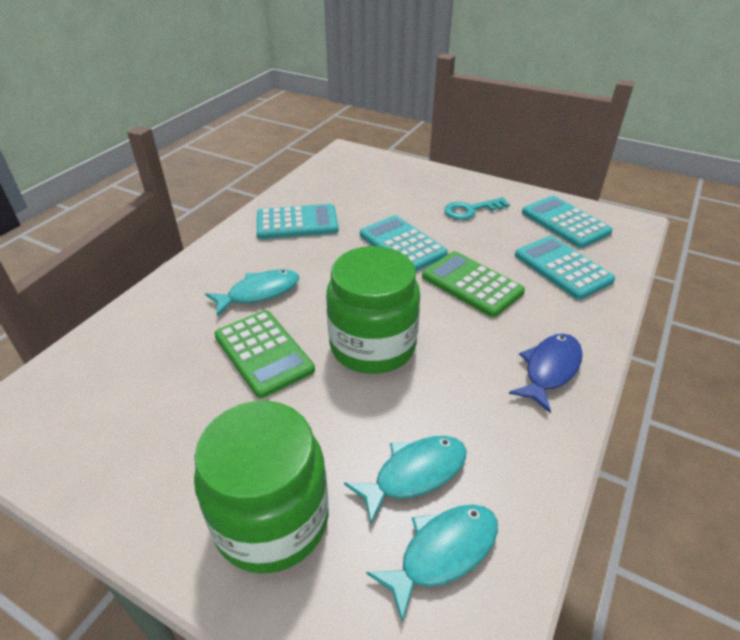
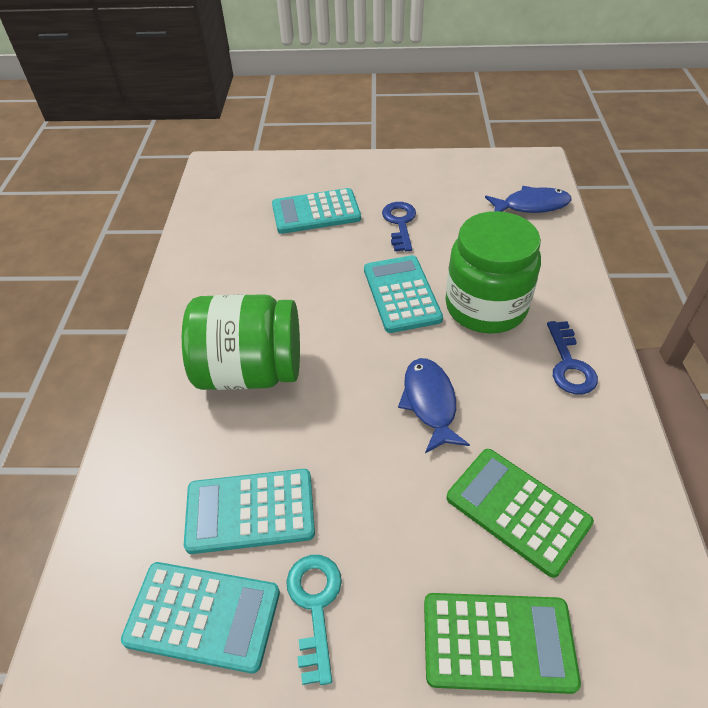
blue fish: 1 -> 2
blue key: 0 -> 2
turquoise fish: 3 -> 0

